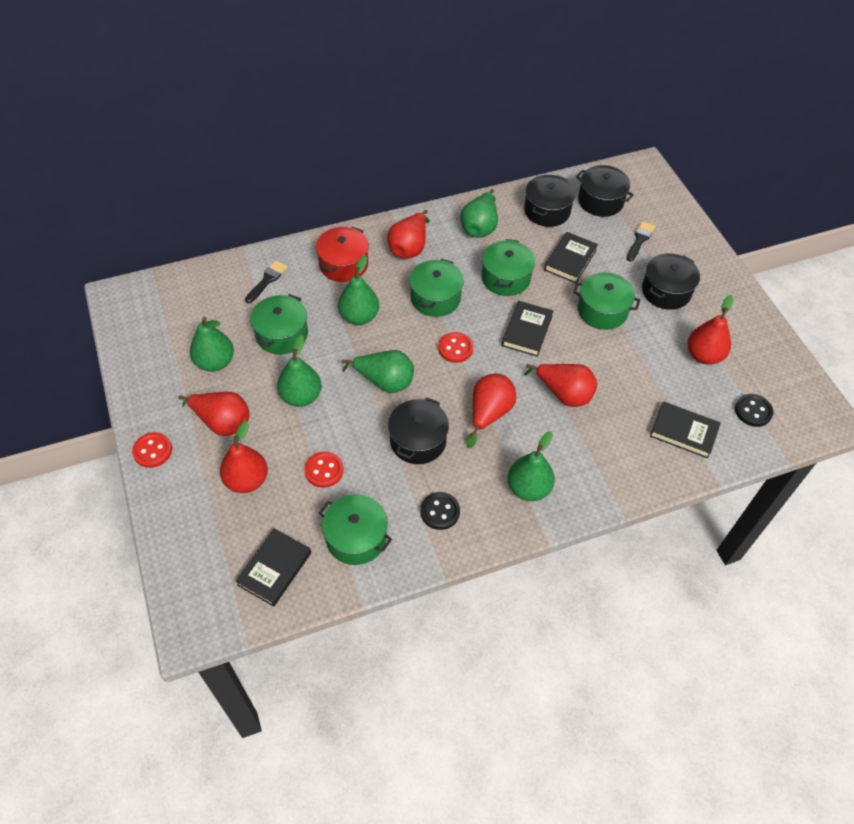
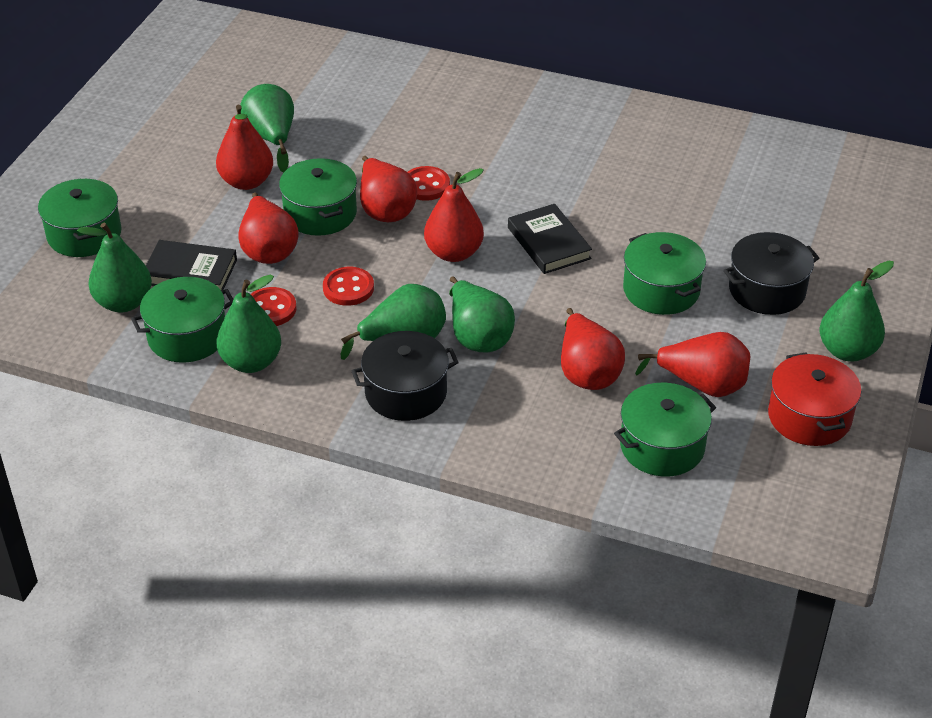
black book: 4 -> 2
black brush: 2 -> 0
black button: 2 -> 0
black pot: 4 -> 2

